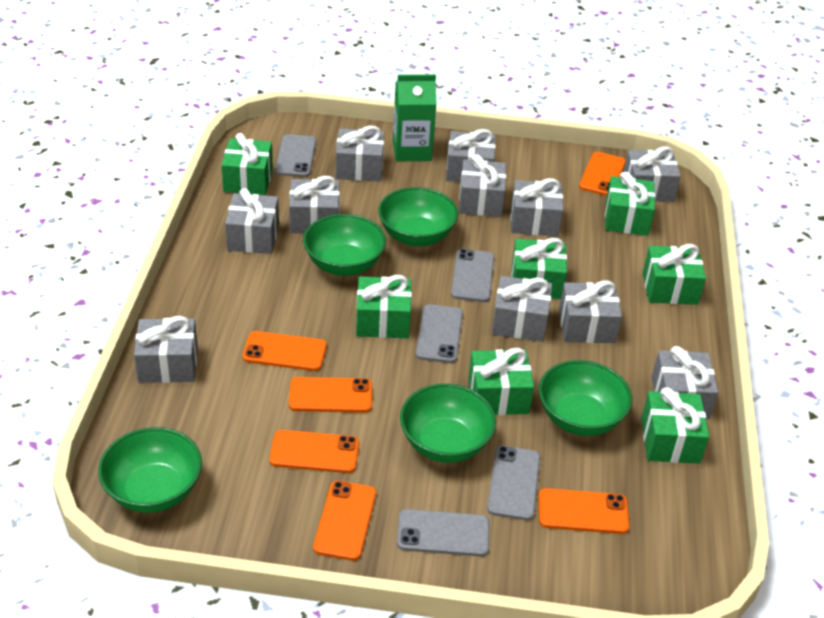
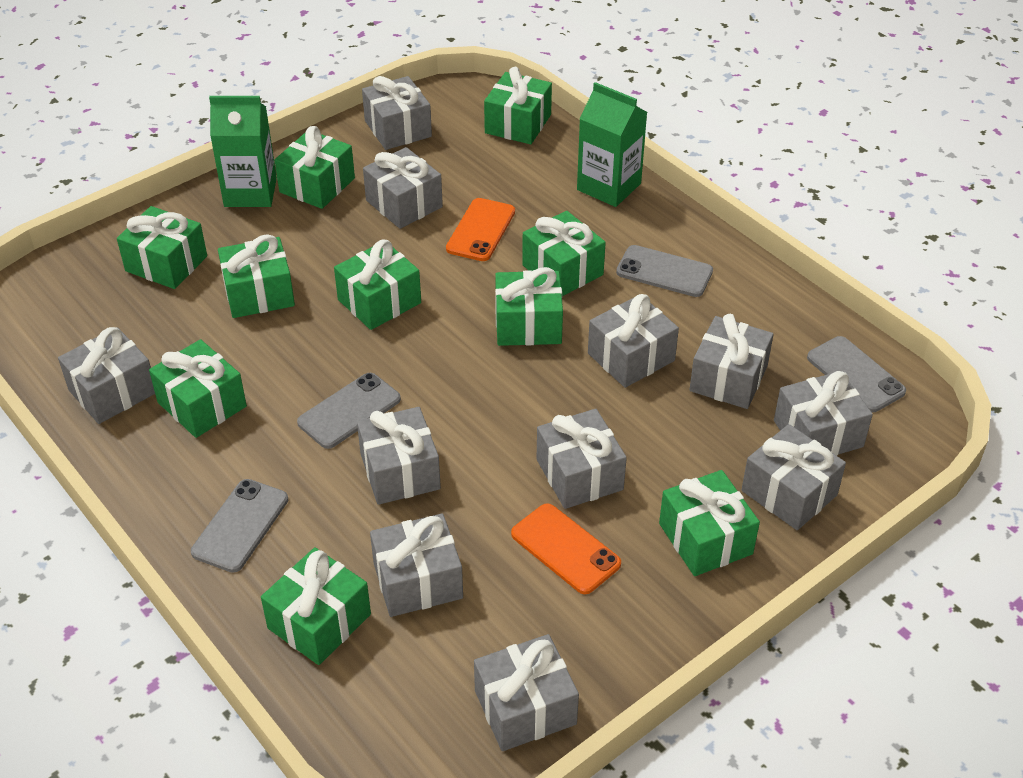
green bowl: 5 -> 0
green carton: 1 -> 2
green gift: 7 -> 10
grey phone: 5 -> 4
orange phone: 6 -> 2

